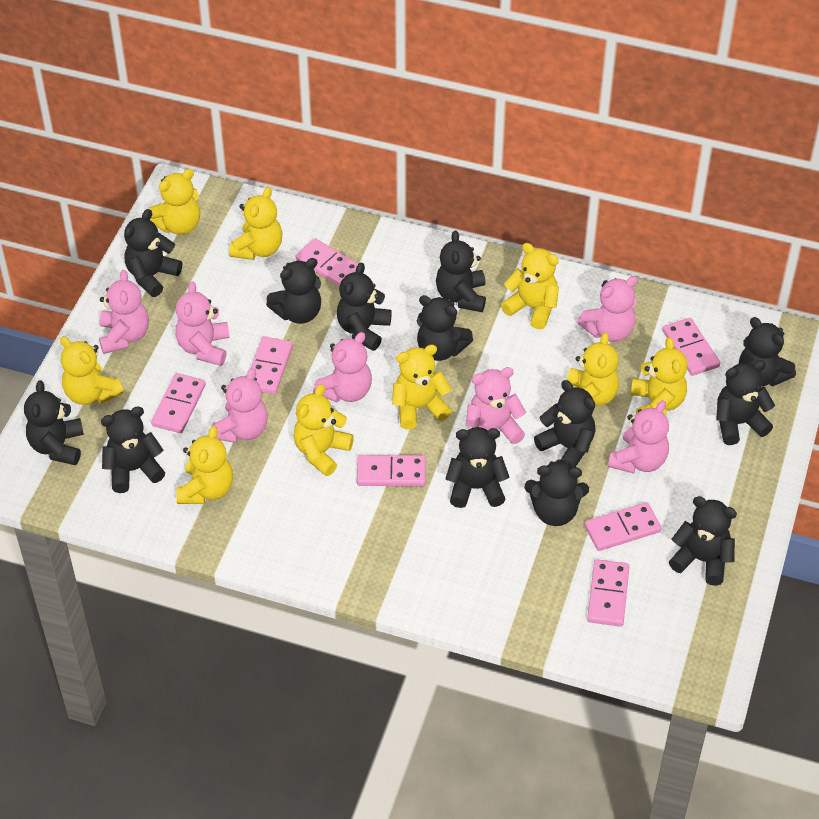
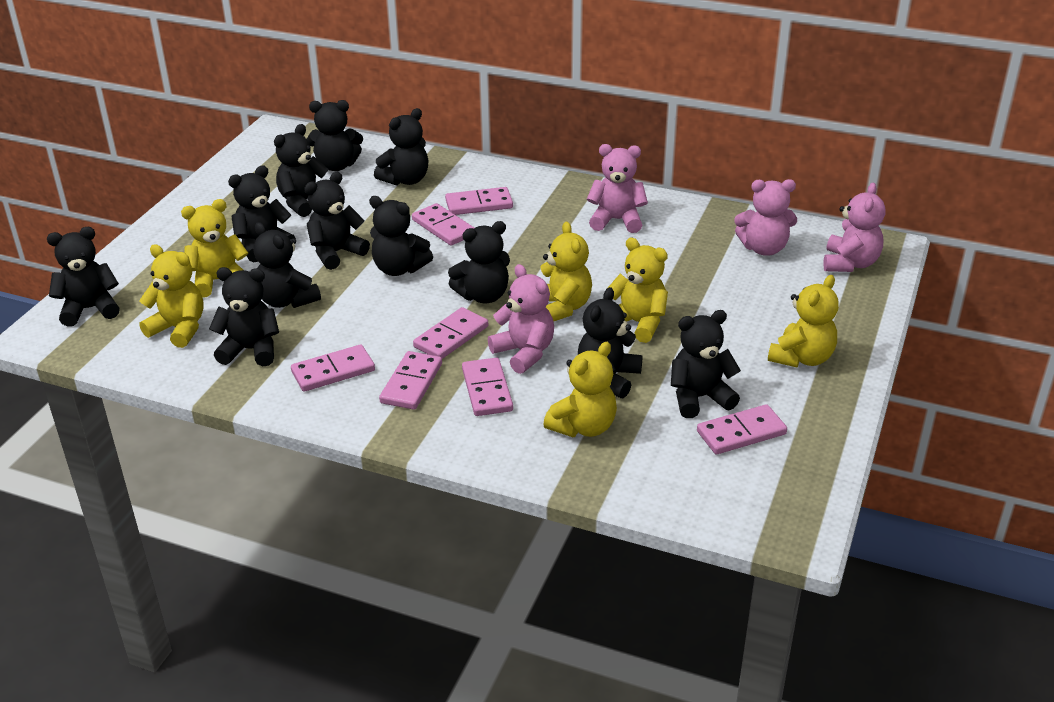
black teddy bear: 13 -> 12
pink teddy bear: 7 -> 4
yellow teddy bear: 9 -> 6

